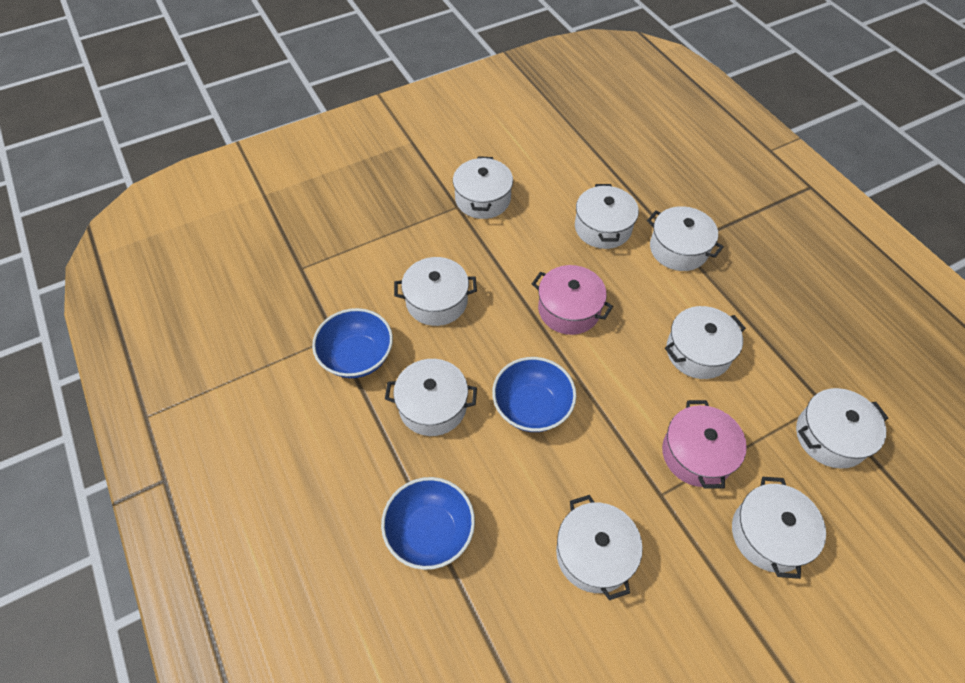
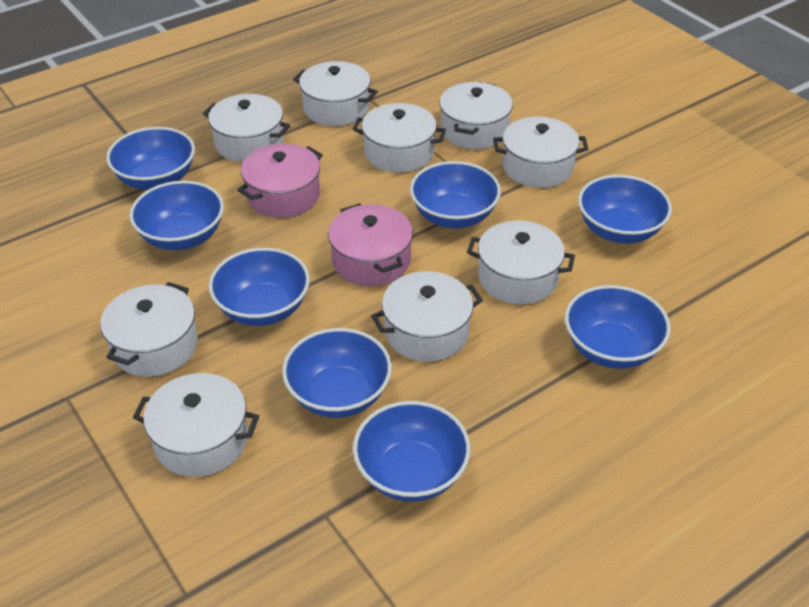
blue bowl: 3 -> 8

